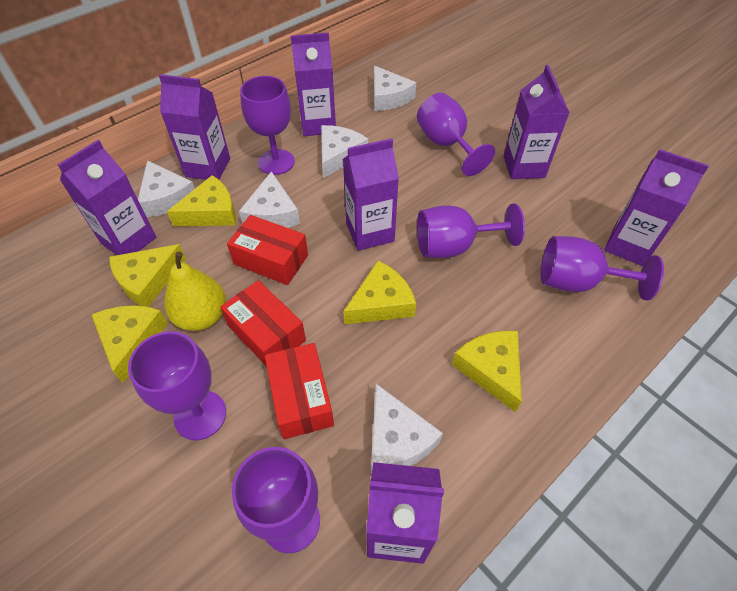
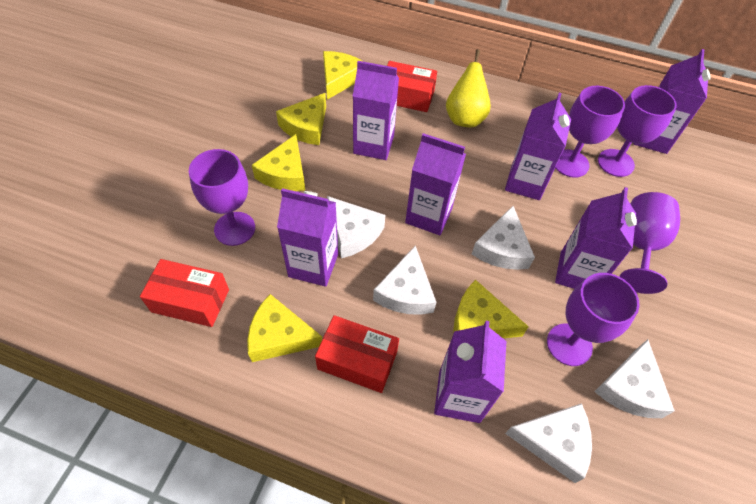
purple goblet: 6 -> 5

